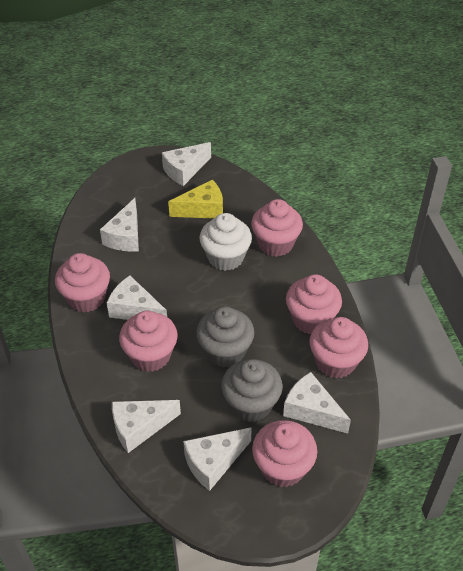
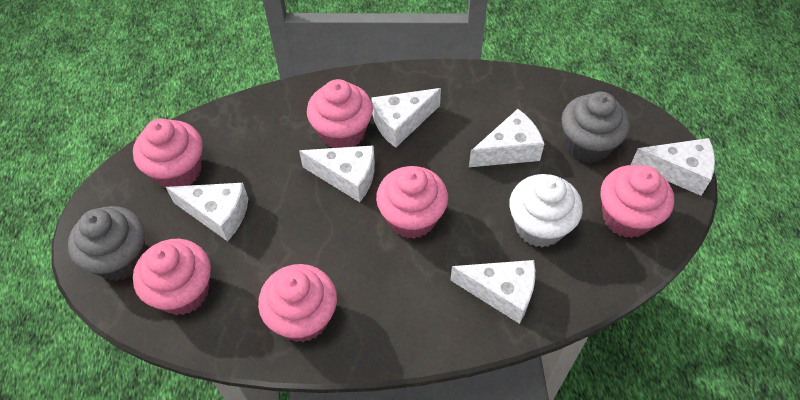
yellow cheese: 1 -> 0

